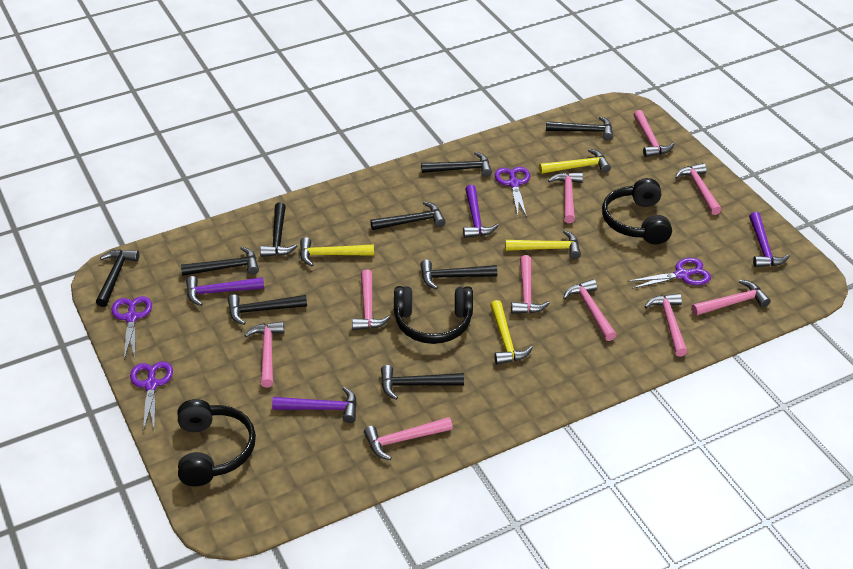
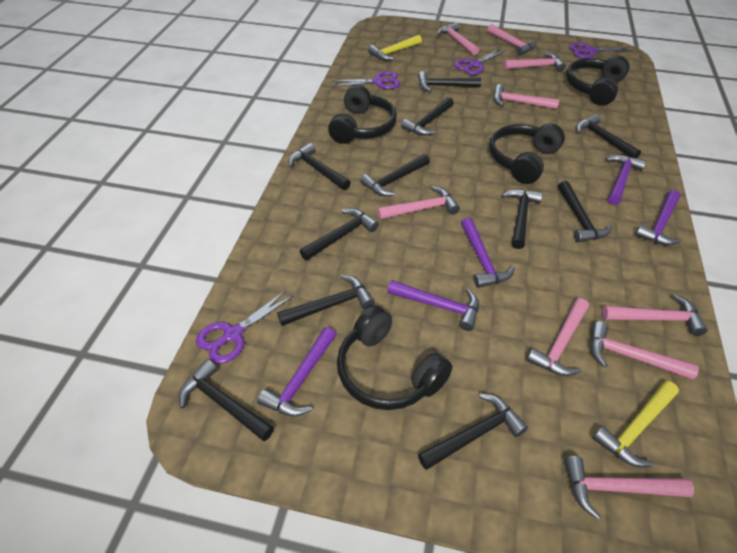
black hammer: 9 -> 11
black headphones: 3 -> 4
pink hammer: 10 -> 9
purple hammer: 4 -> 5
yellow hammer: 4 -> 2

